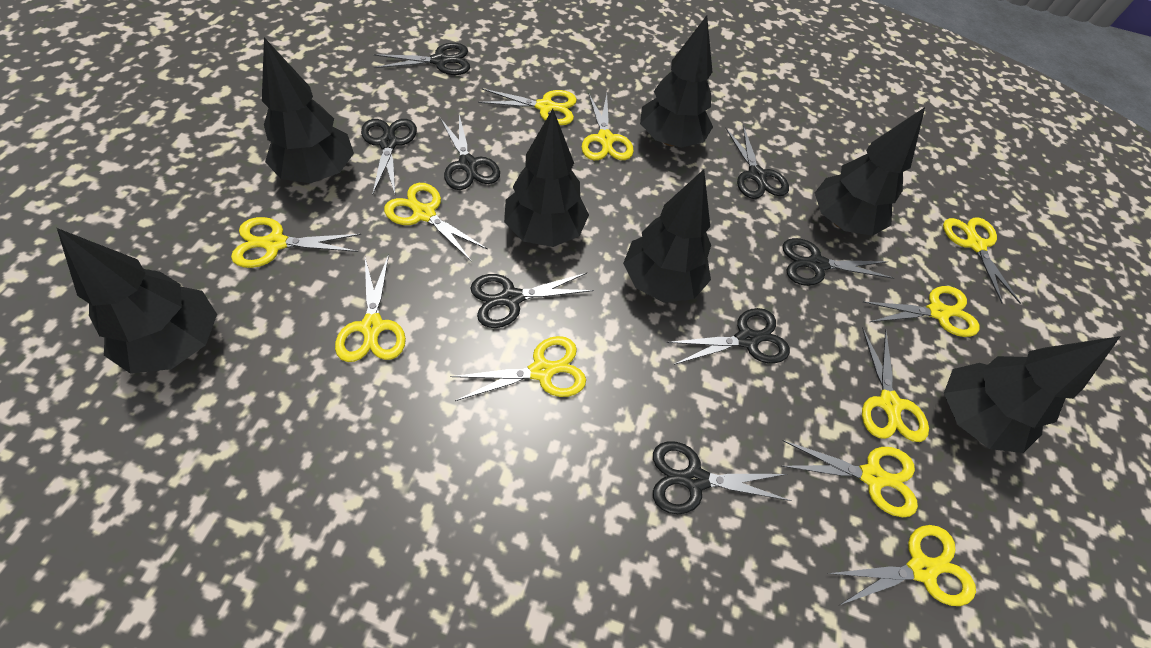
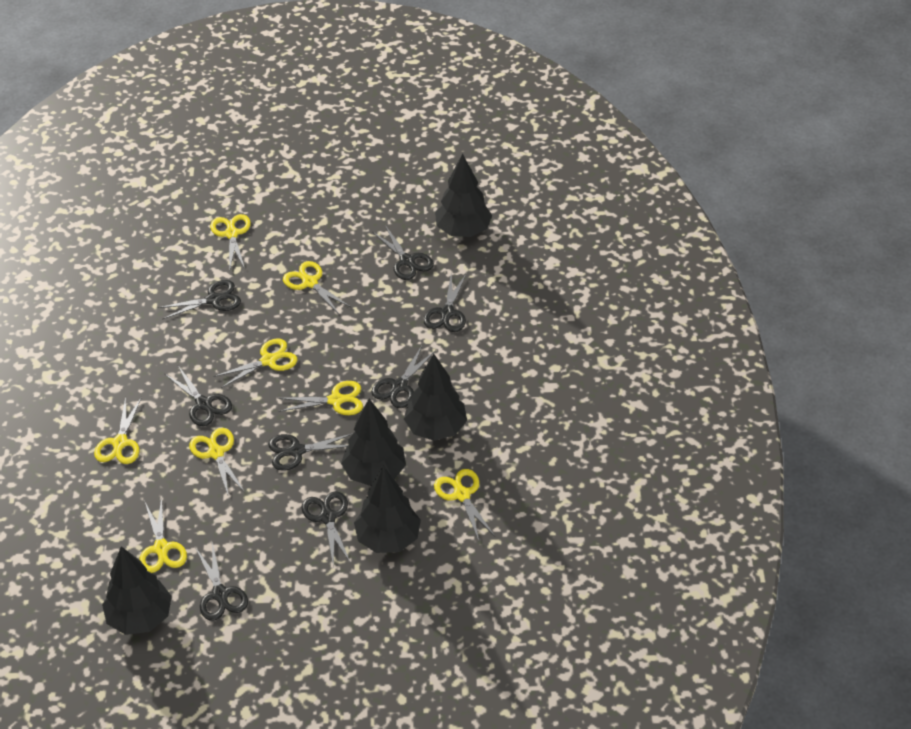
black tree: 7 -> 5
yellow scissors: 11 -> 8

